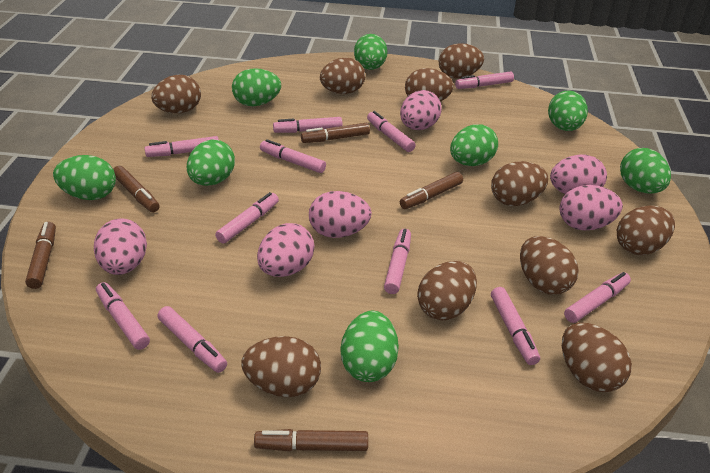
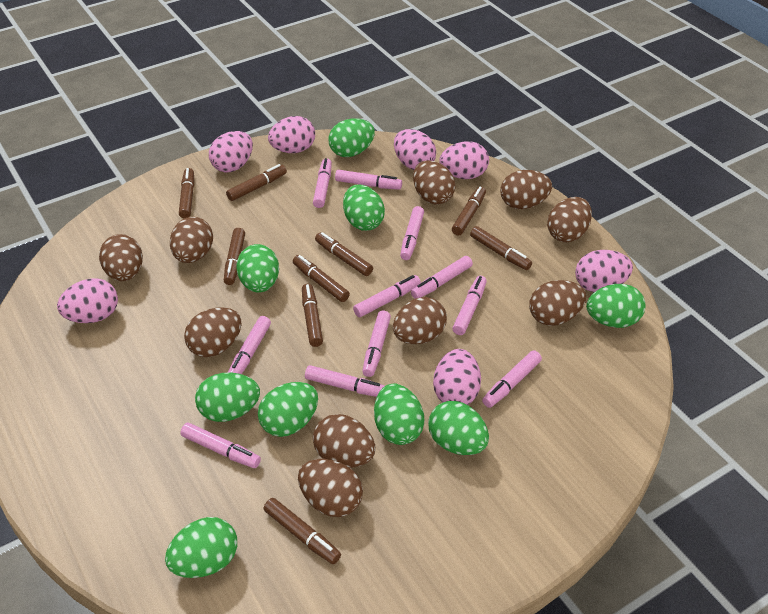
brown marker: 5 -> 9
green egg: 8 -> 9
pink egg: 6 -> 7

